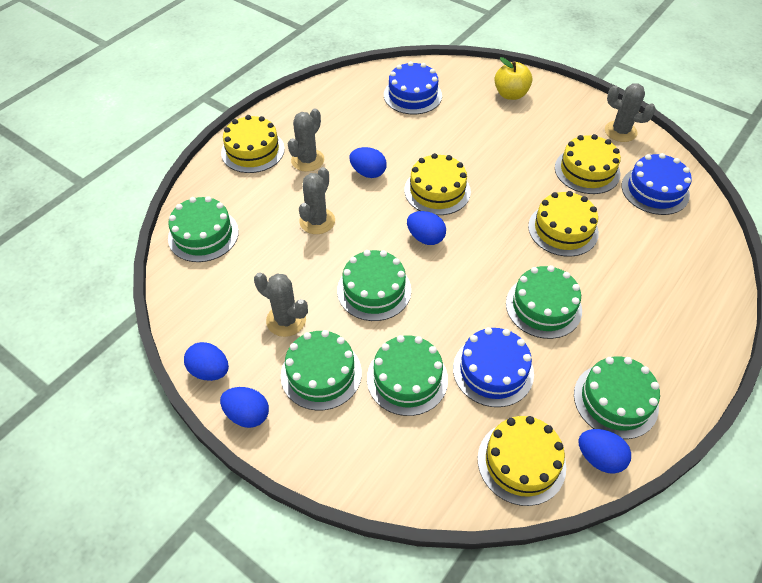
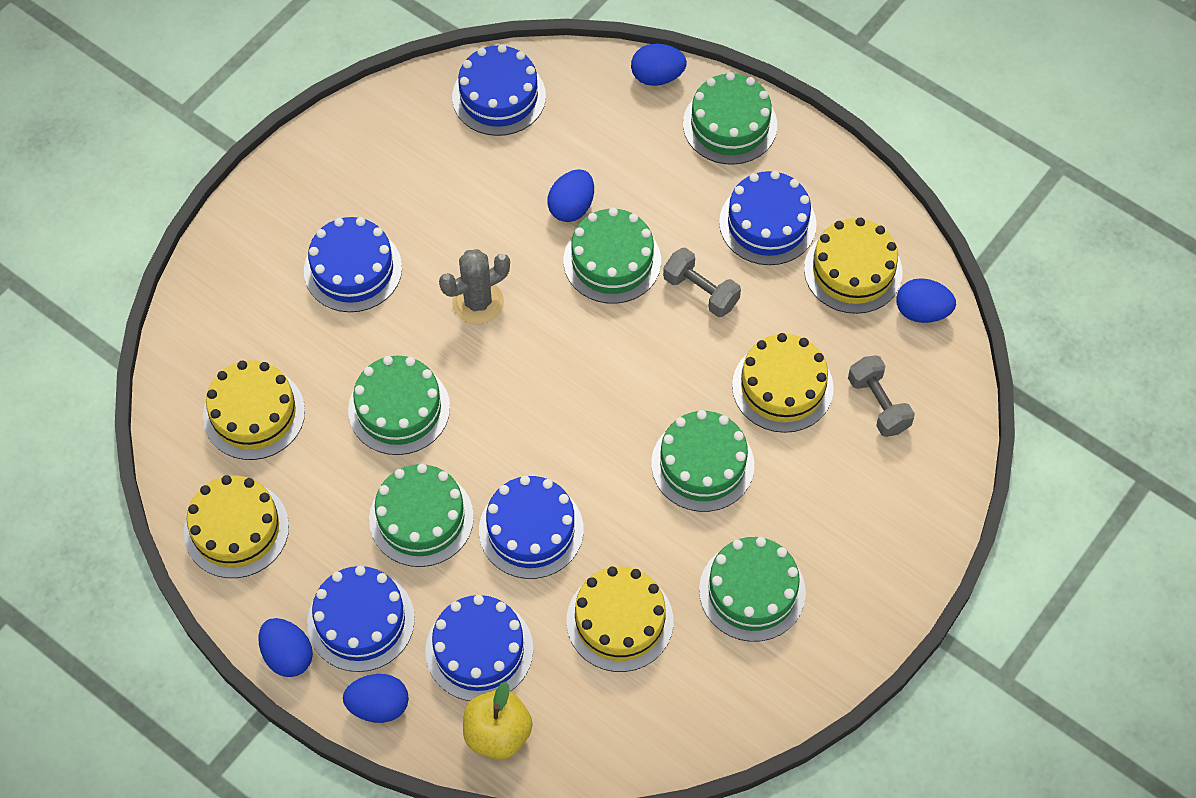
blue cake: 3 -> 6
grey cactus: 4 -> 1
grey dumbbell: 0 -> 2

